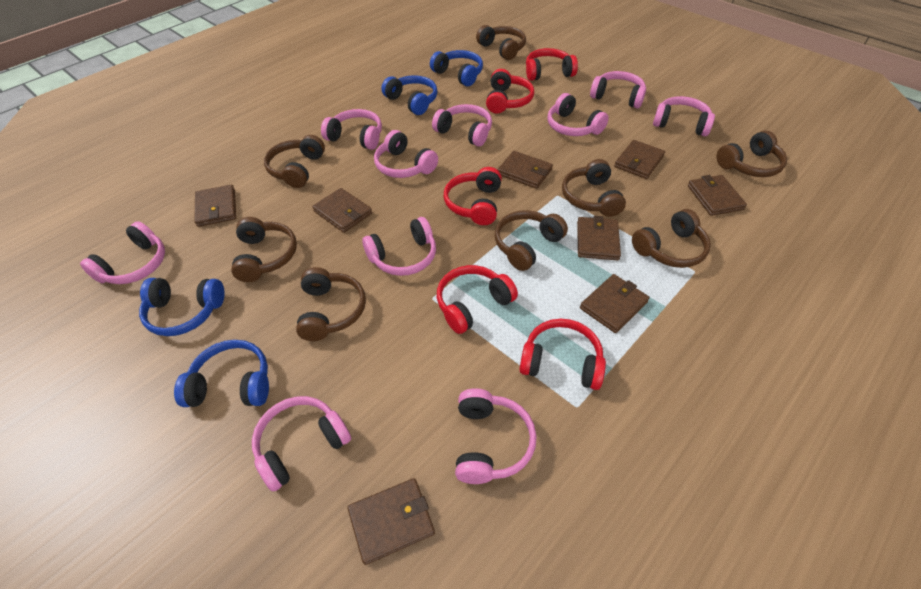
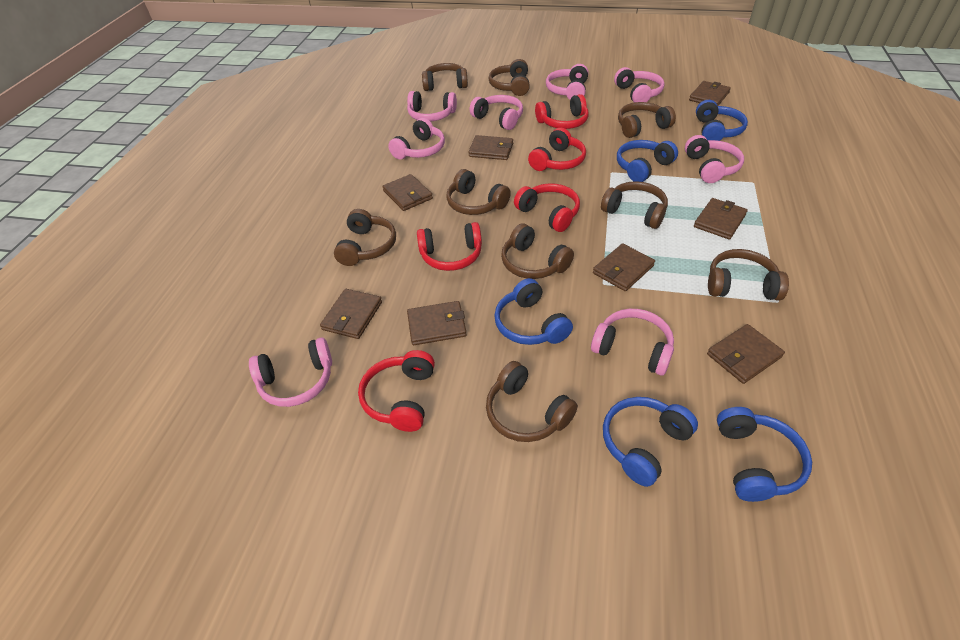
blue headphones: 4 -> 5
brown headphones: 8 -> 9
pink headphones: 10 -> 8

